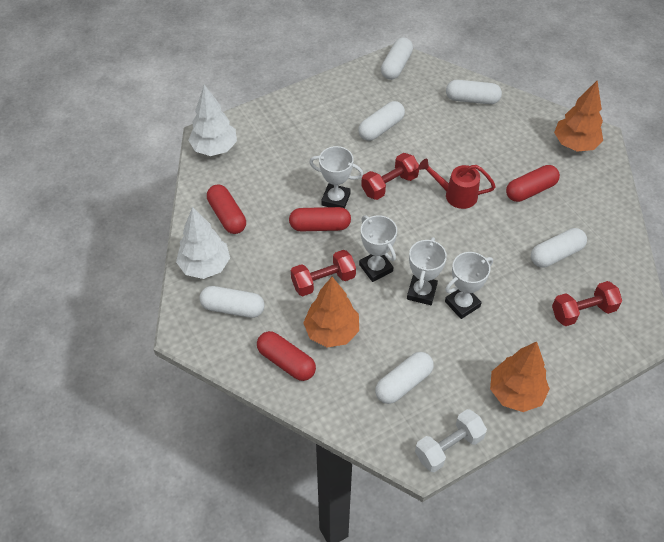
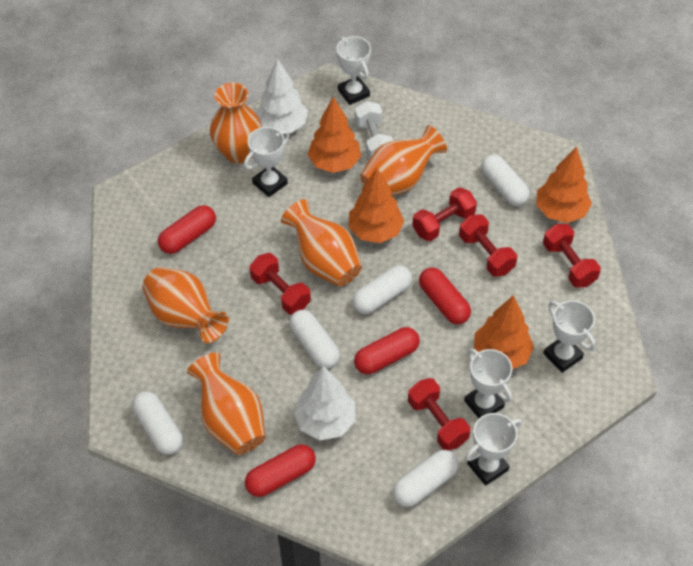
orange tree: 3 -> 4
orange vase: 0 -> 5
red dumbbell: 3 -> 5
red watering can: 1 -> 0
white capsule: 6 -> 5
white trophy: 4 -> 5

